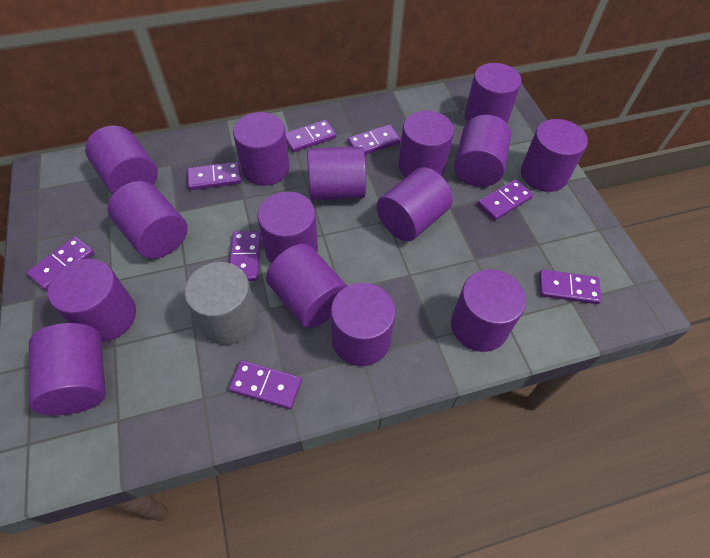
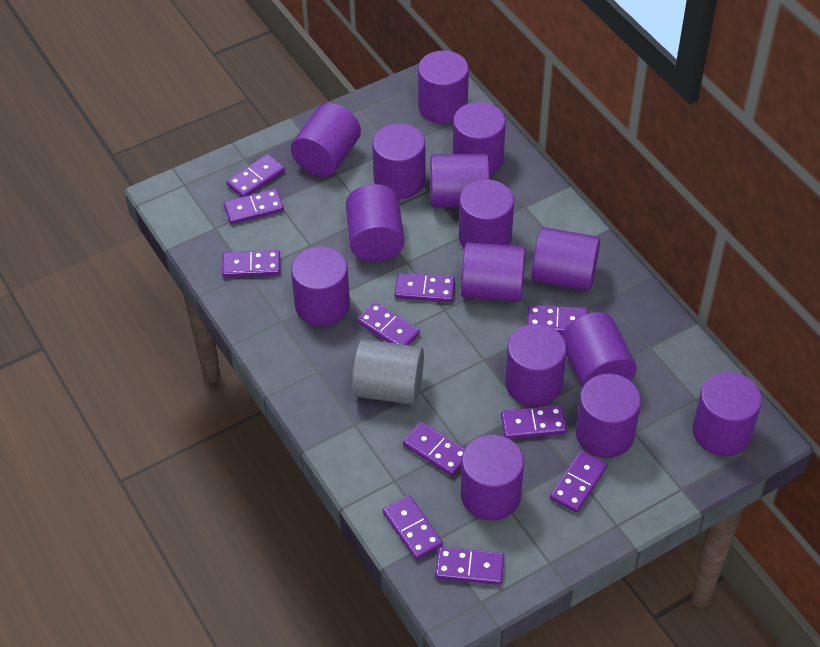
purple domino: 8 -> 11

